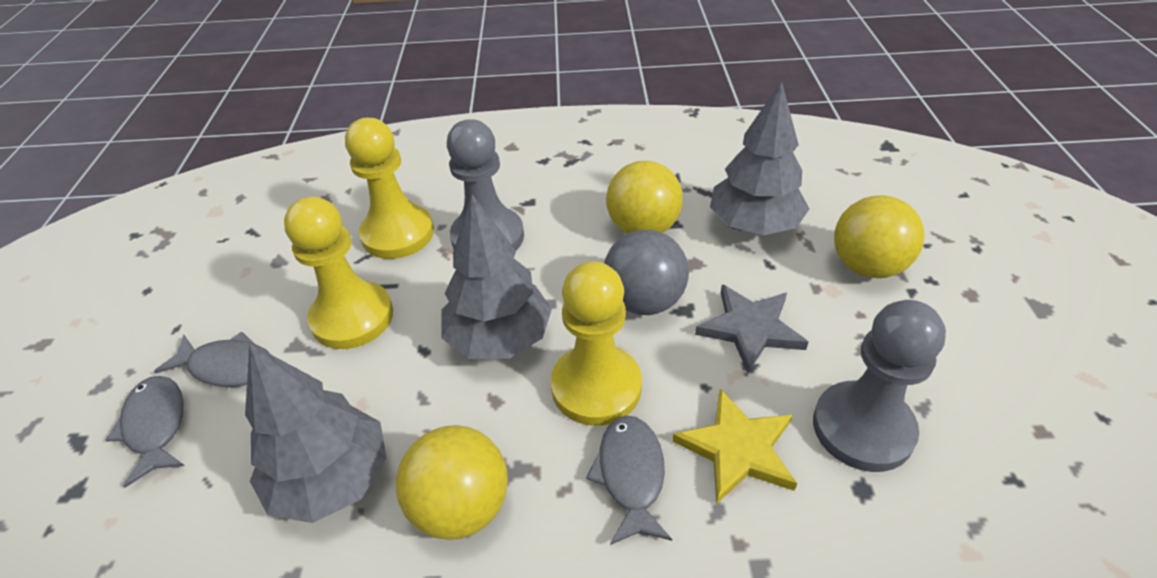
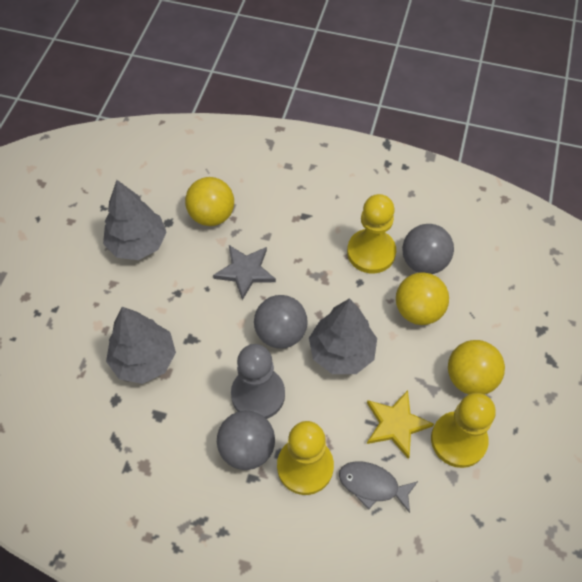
grey ball: 1 -> 3
grey fish: 3 -> 1
grey pawn: 2 -> 1

